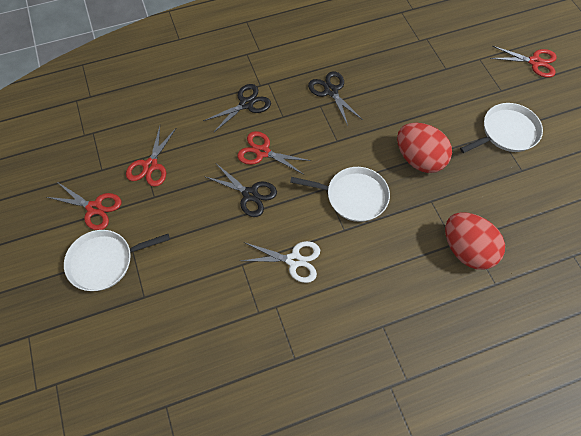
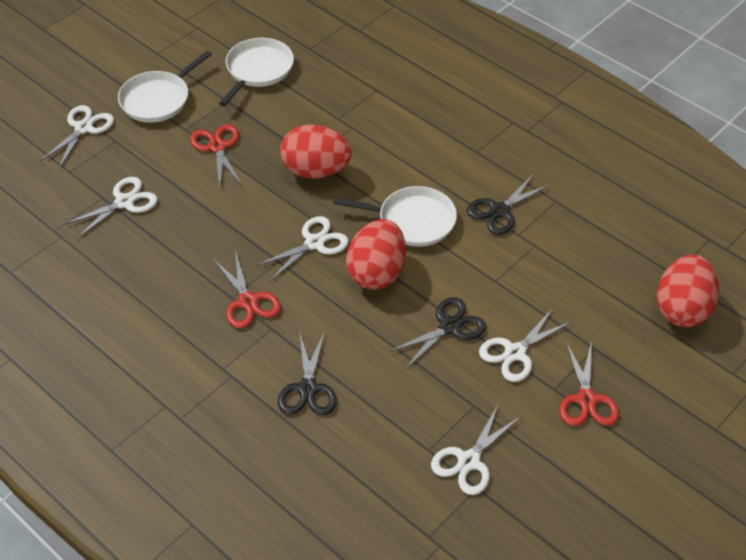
red egg: 2 -> 3
red scissors: 4 -> 3
white scissors: 1 -> 5

